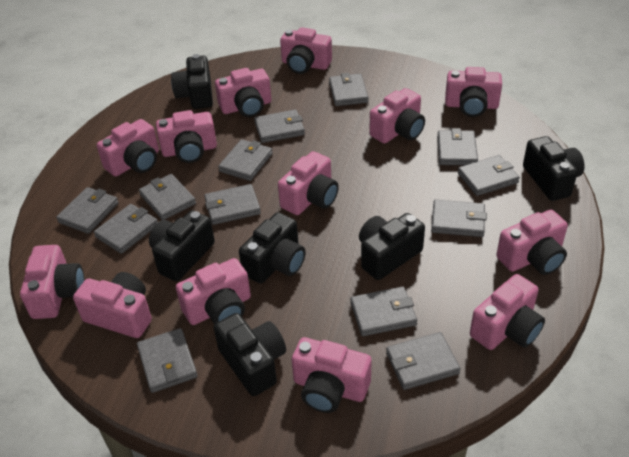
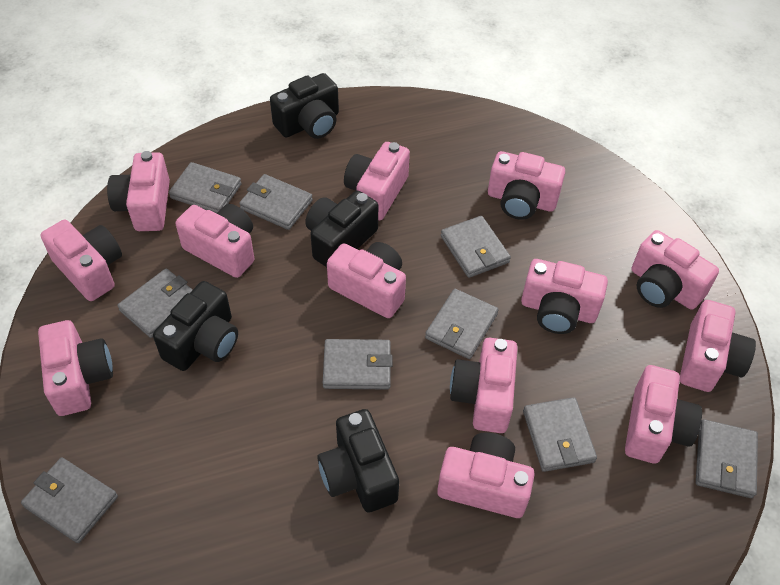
black camera: 6 -> 4
grey wallet: 13 -> 9

